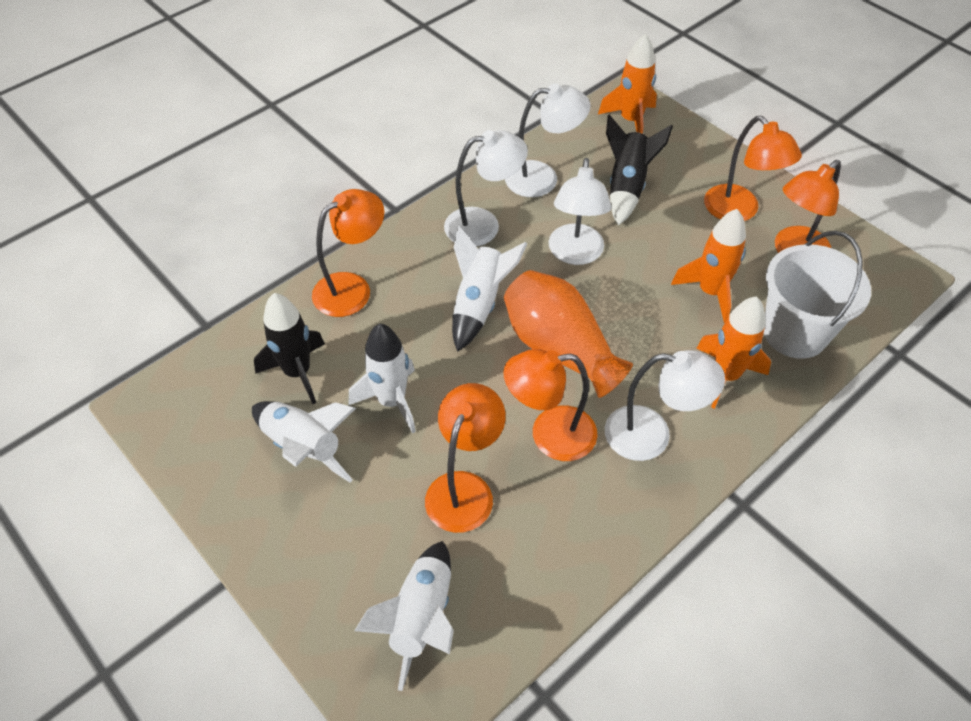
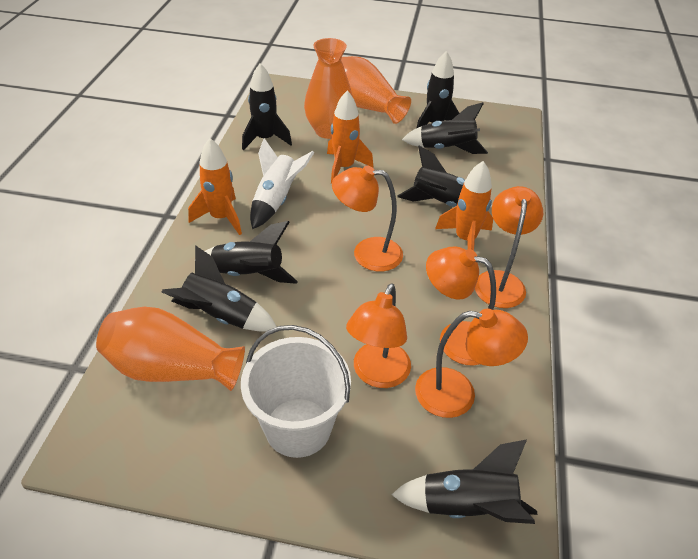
black rocket: 2 -> 7
orange vase: 1 -> 3
white lamp: 4 -> 0
white rocket: 4 -> 1

